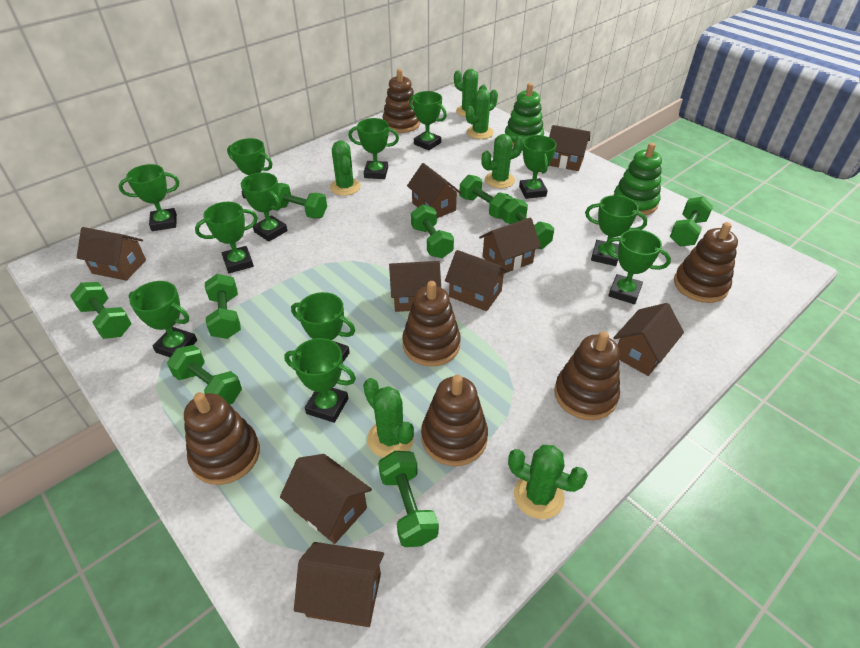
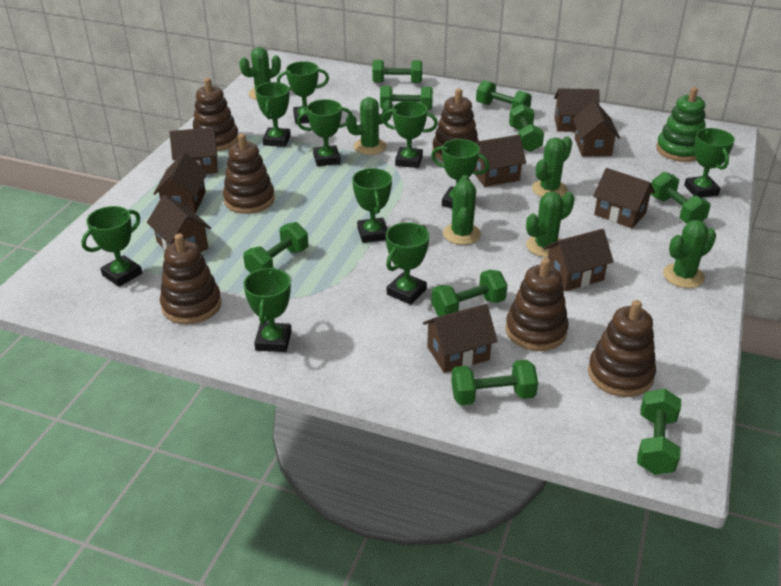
green stacking toy: 2 -> 1
green trophy: 12 -> 10

